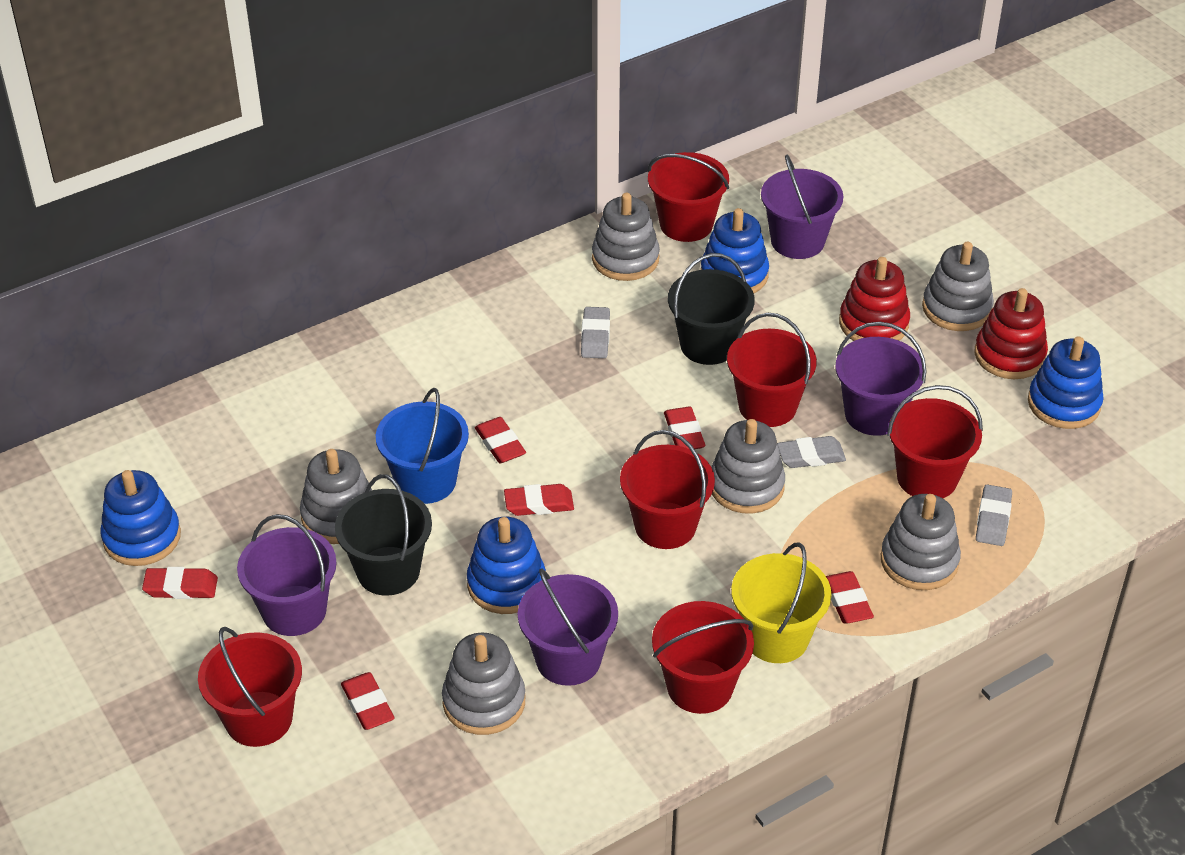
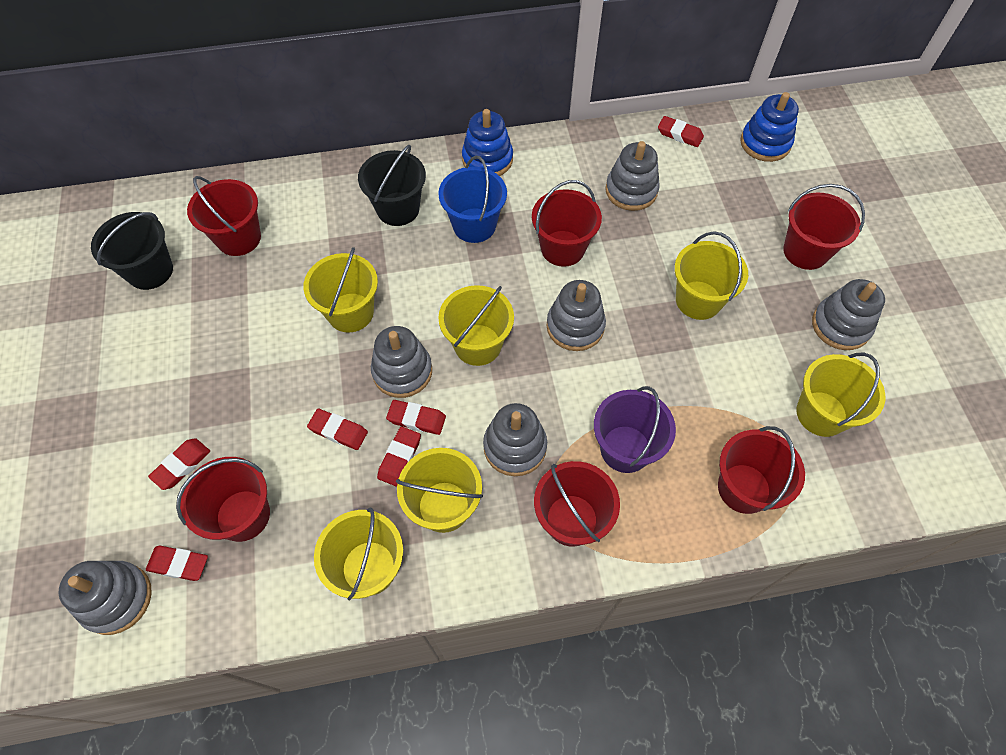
blue stacking toy: 4 -> 2
grey eraser: 3 -> 0
purple bucket: 4 -> 1
red stacking toy: 2 -> 0
yellow bucket: 1 -> 6

